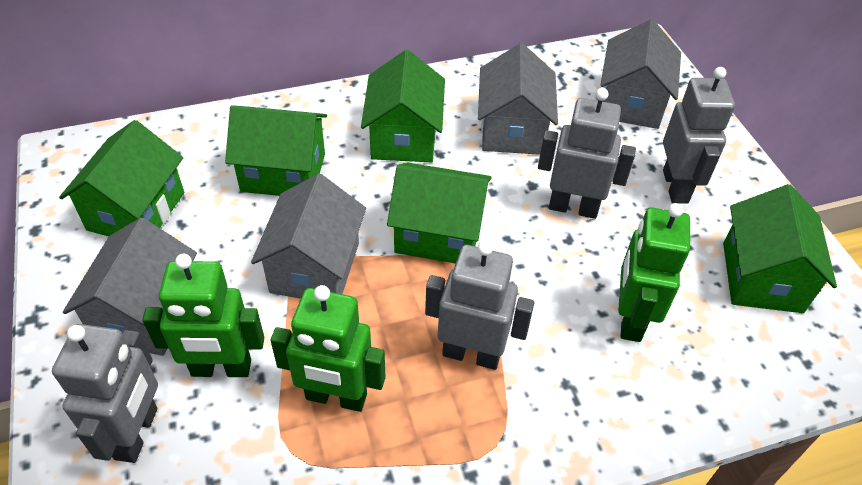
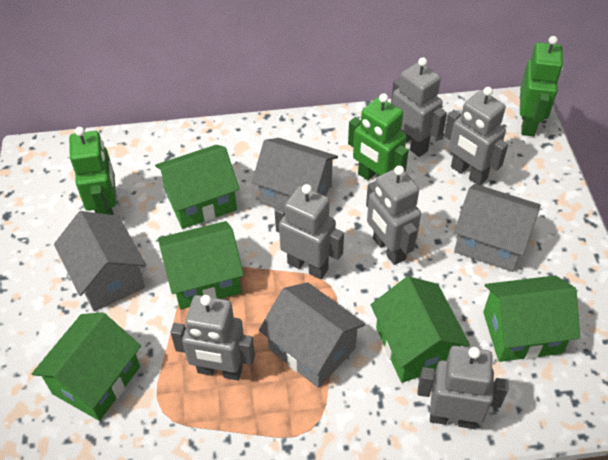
grey robot: 4 -> 6

